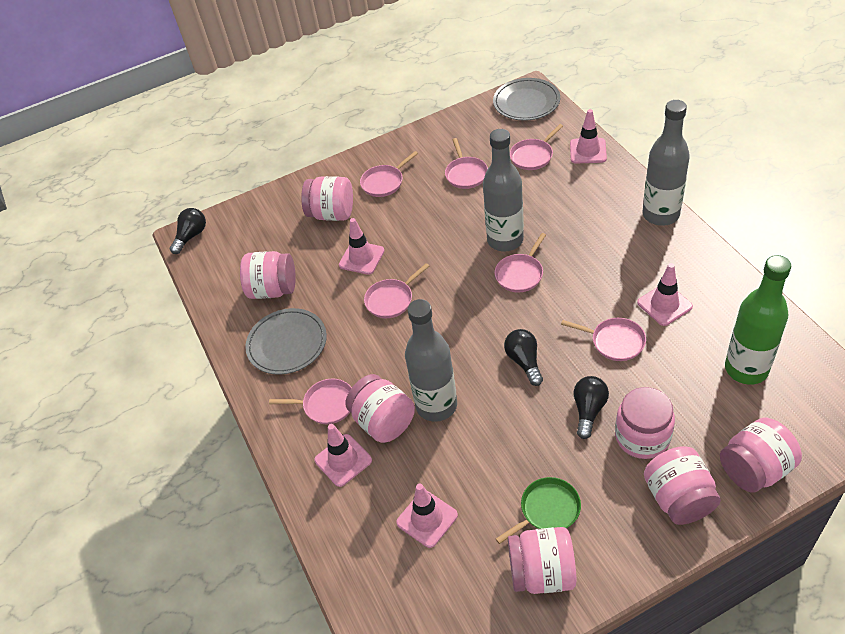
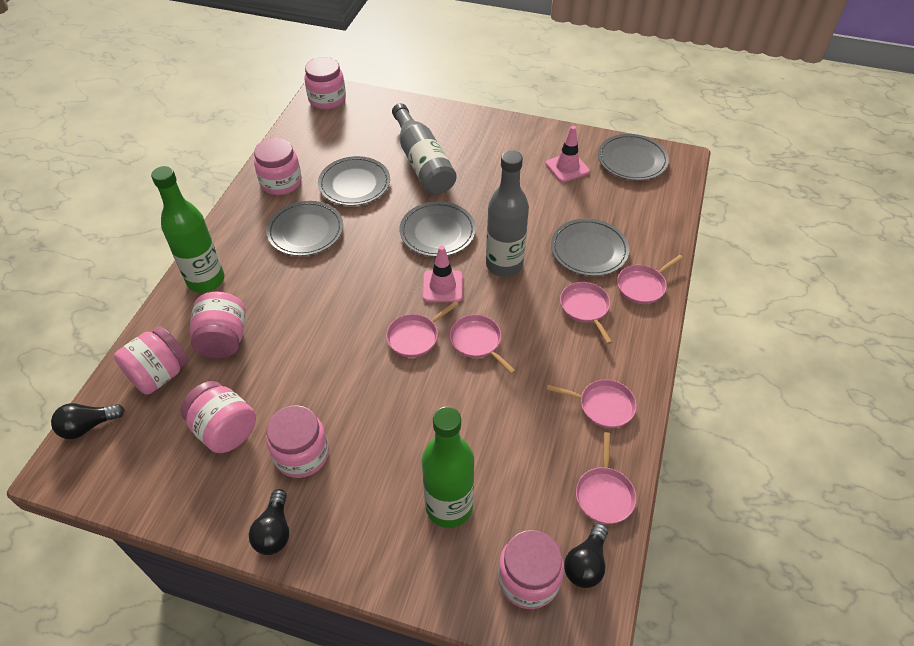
green bottle: 1 -> 2
green pan: 1 -> 0
grey bottle: 3 -> 2
grey plate: 2 -> 5
pink pan: 7 -> 6
pink traffic cone: 5 -> 2

